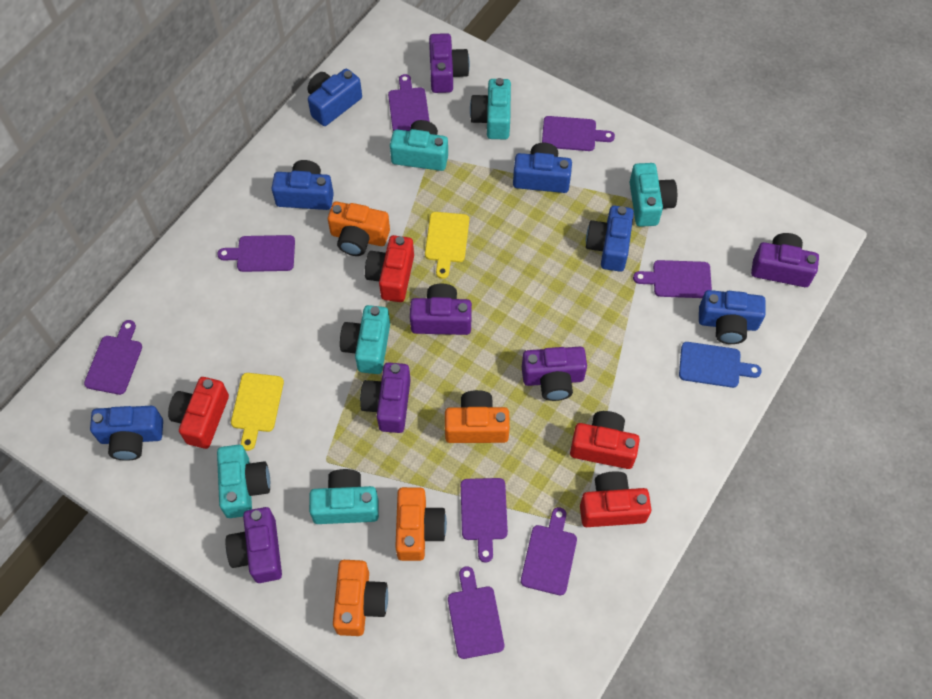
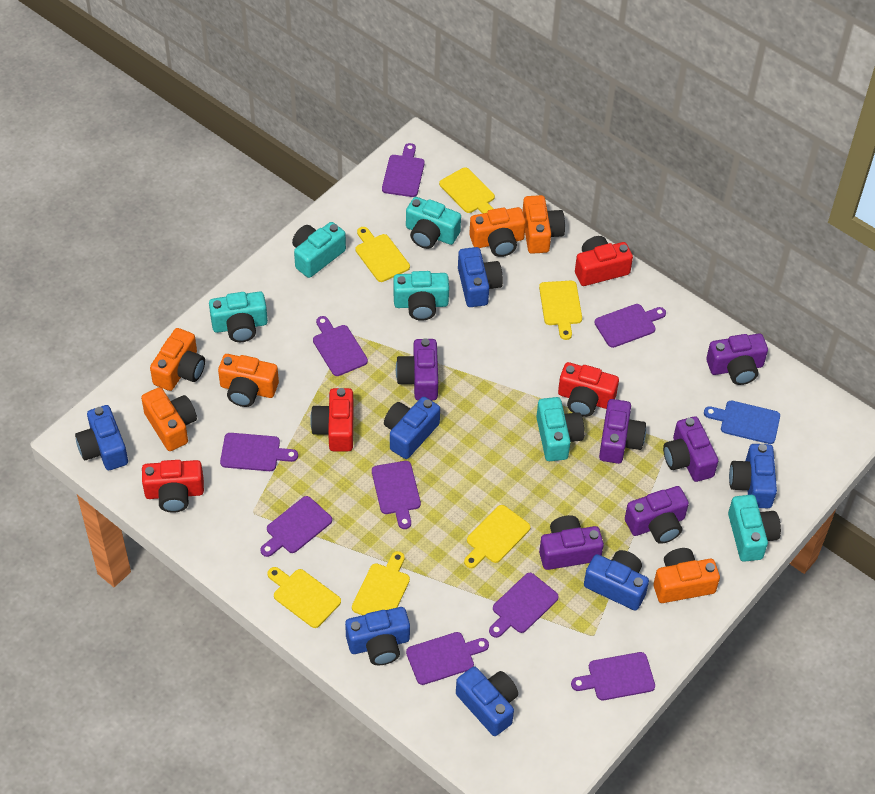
blue camera: 6 -> 7
orange camera: 4 -> 6
purple cutting board: 8 -> 9
yellow cutting board: 2 -> 6

